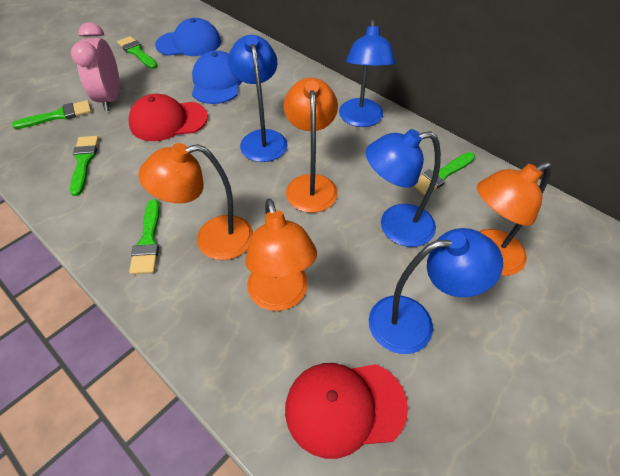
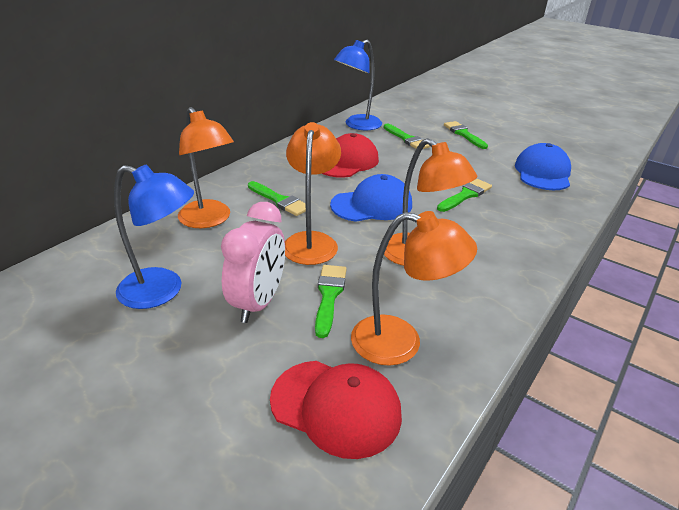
blue lamp: 4 -> 2

